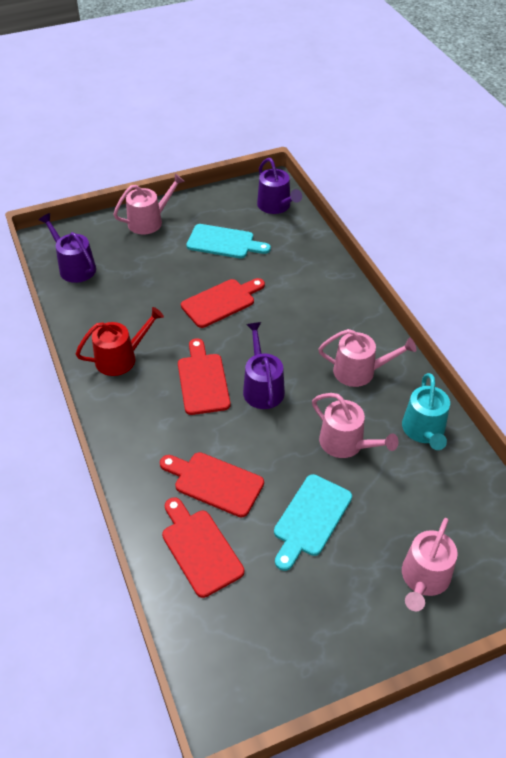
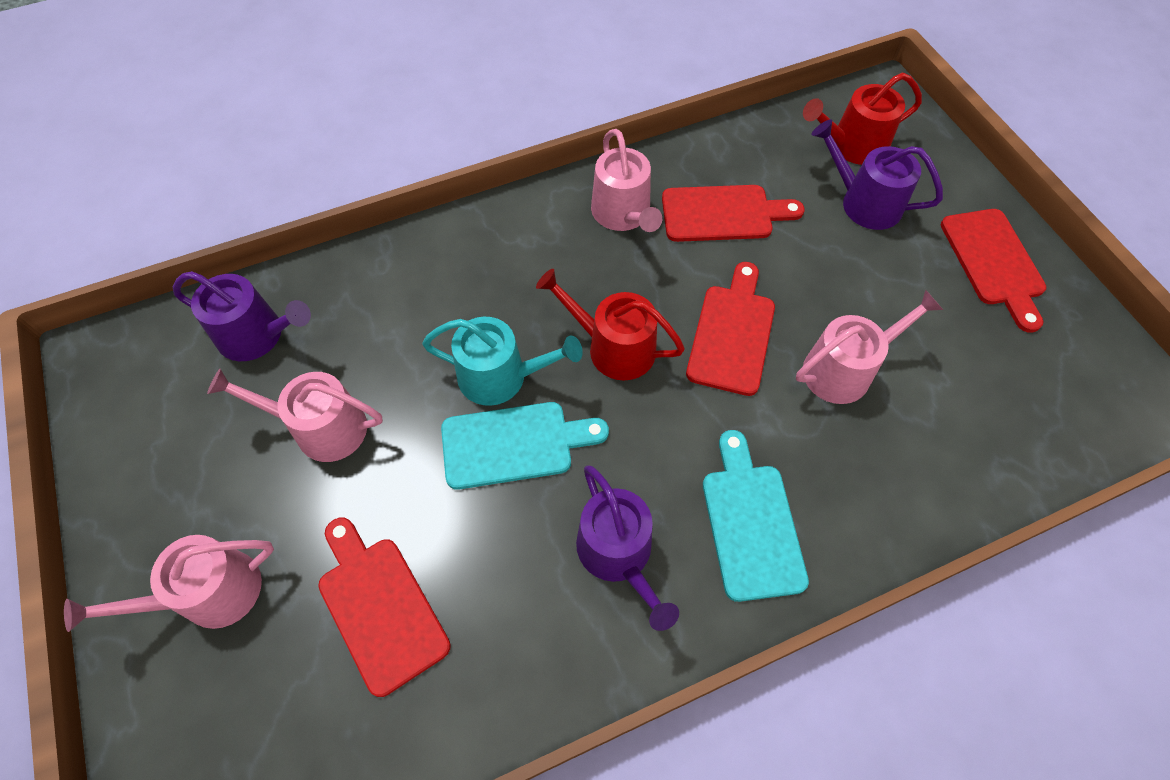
red watering can: 1 -> 2

